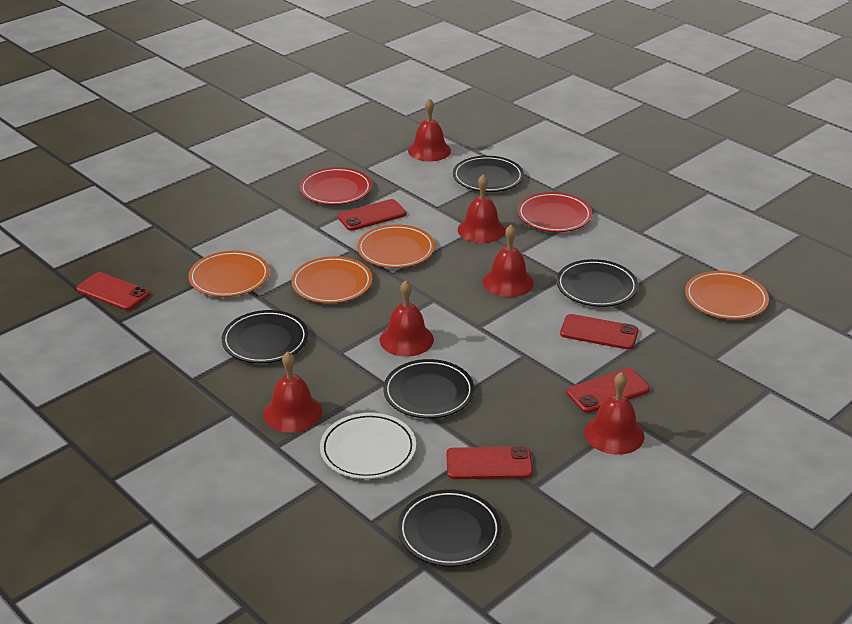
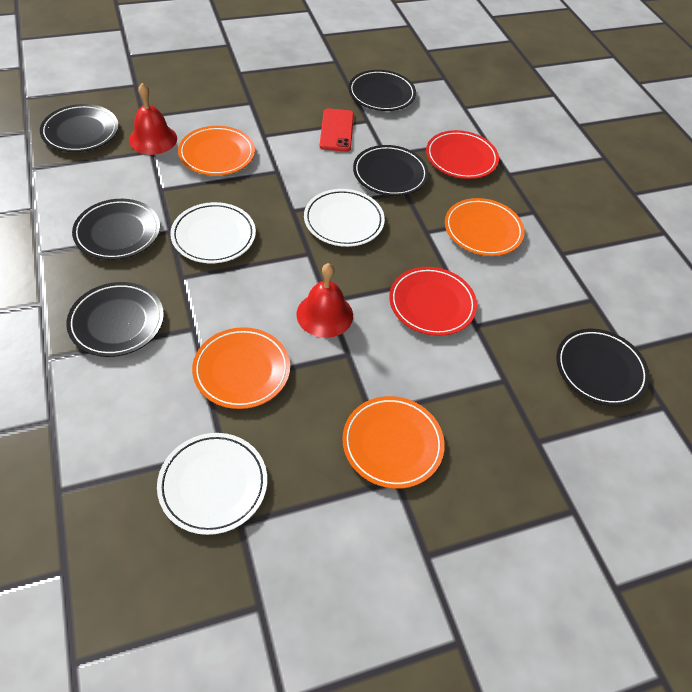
black plate: 5 -> 6
red bell: 6 -> 2
red phone: 5 -> 1
white plate: 1 -> 3

